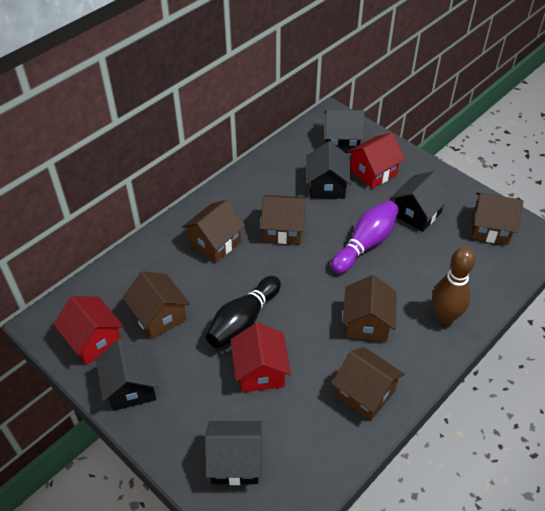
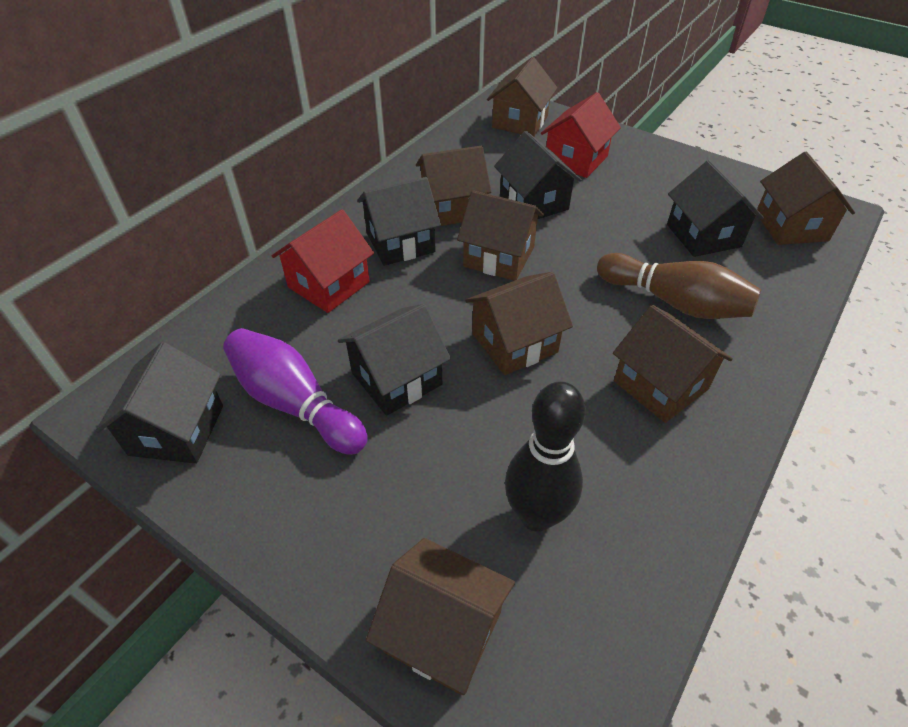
brown house: 6 -> 7
red house: 3 -> 2

